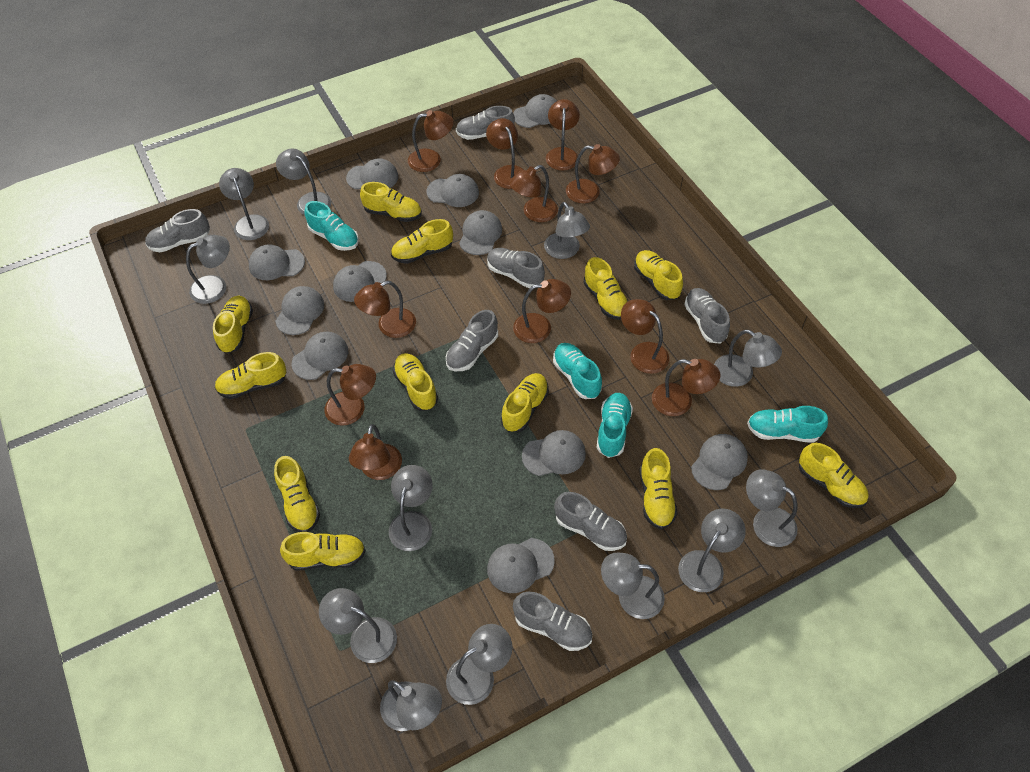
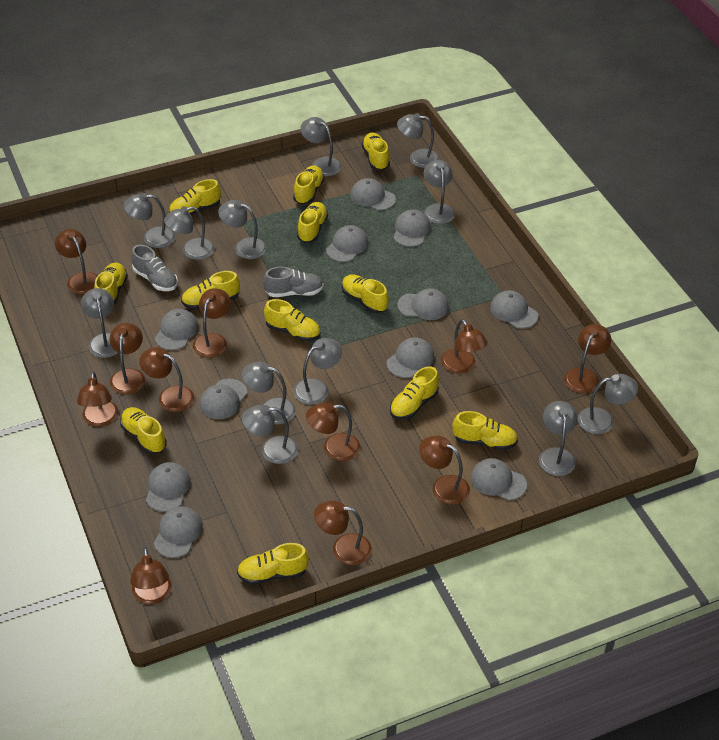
grey shoe: 7 -> 2
turquoise shoe: 4 -> 0

